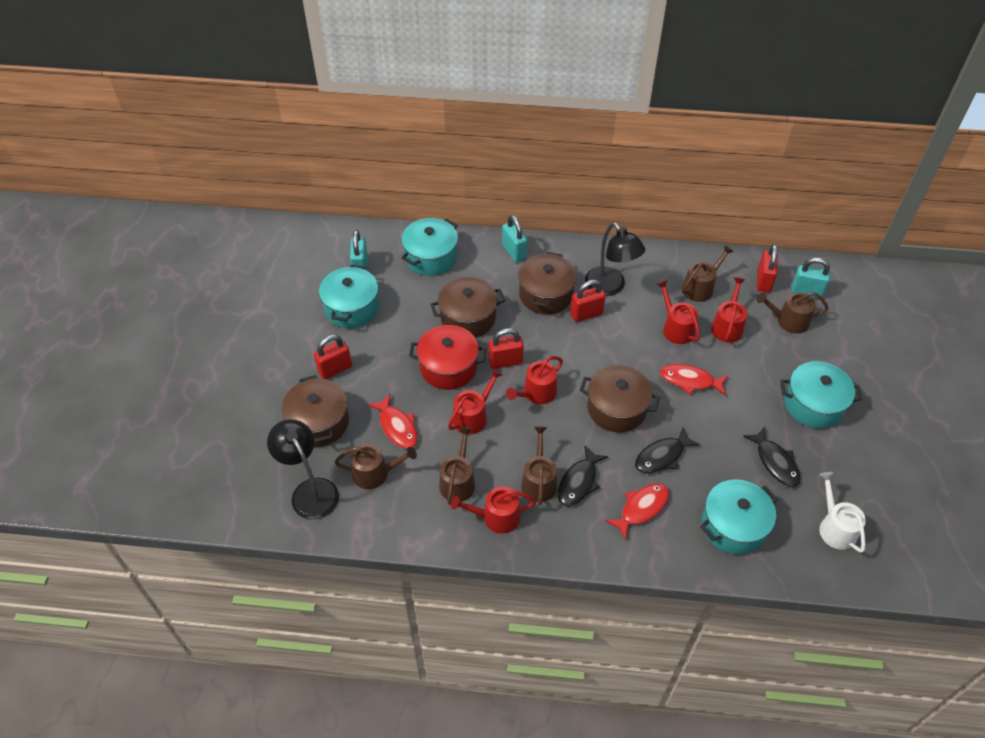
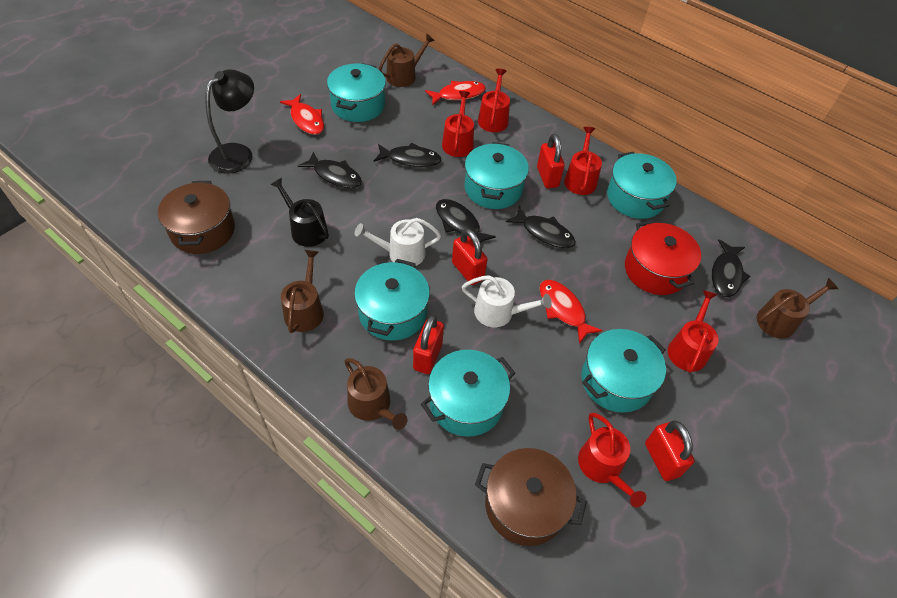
black fish: 3 -> 5
black lamp: 2 -> 1
black watering can: 0 -> 1
brown pot: 4 -> 2
brown watering can: 5 -> 4
turquoise padlock: 3 -> 0
turquoise pot: 4 -> 6
white watering can: 1 -> 2

